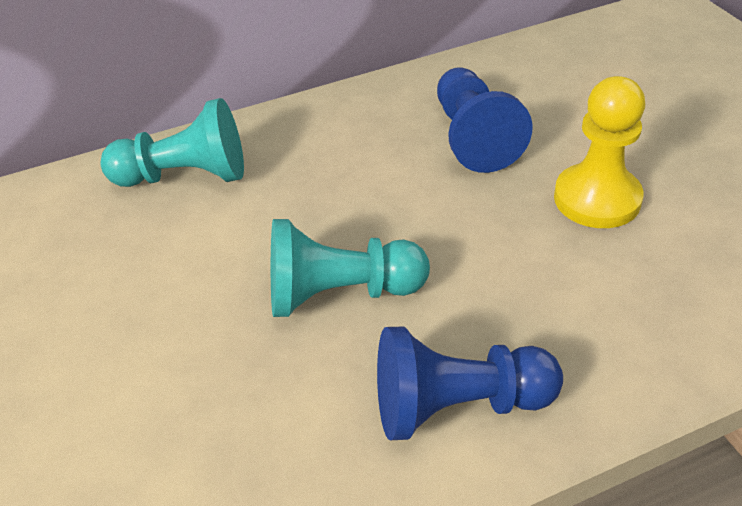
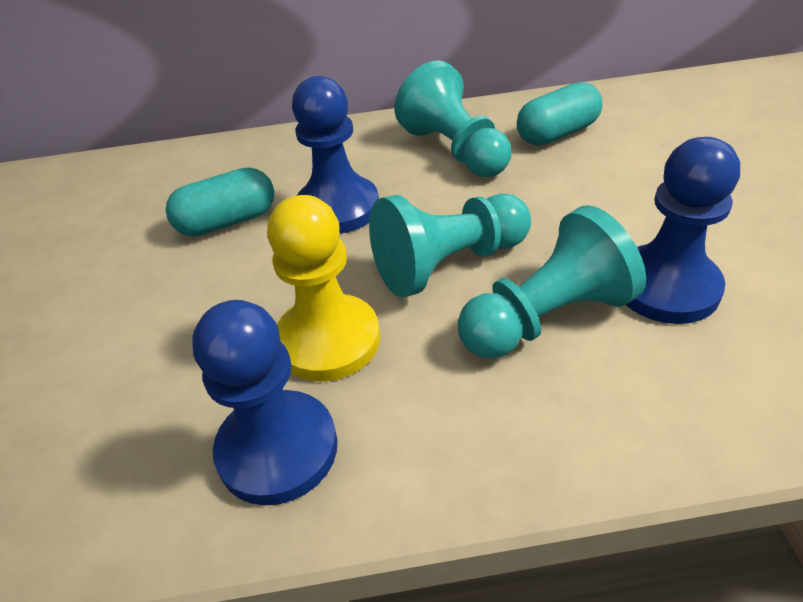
blue pawn: 2 -> 3
turquoise capsule: 0 -> 2
turquoise pawn: 2 -> 3

